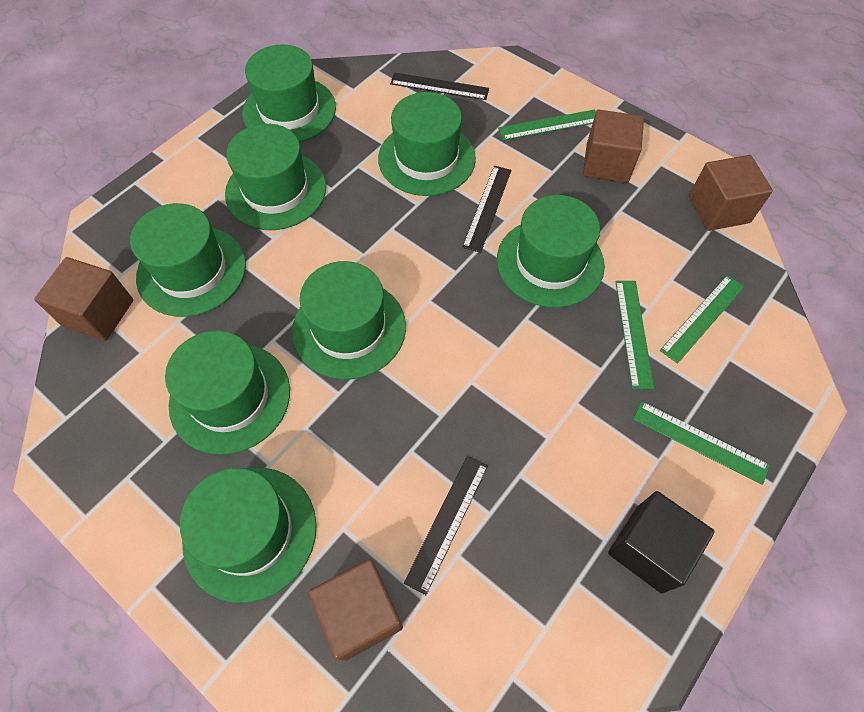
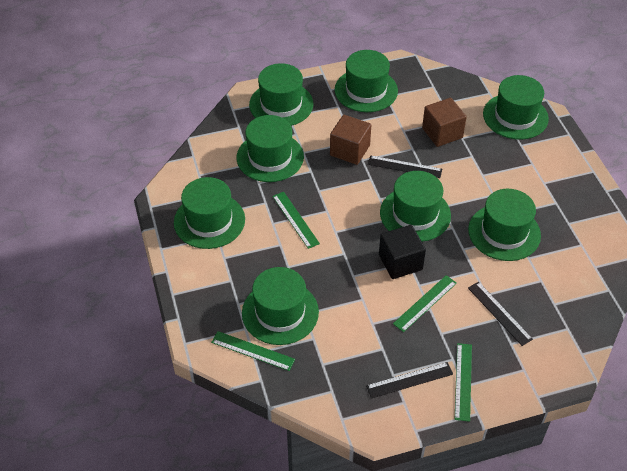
brown cube: 4 -> 2

